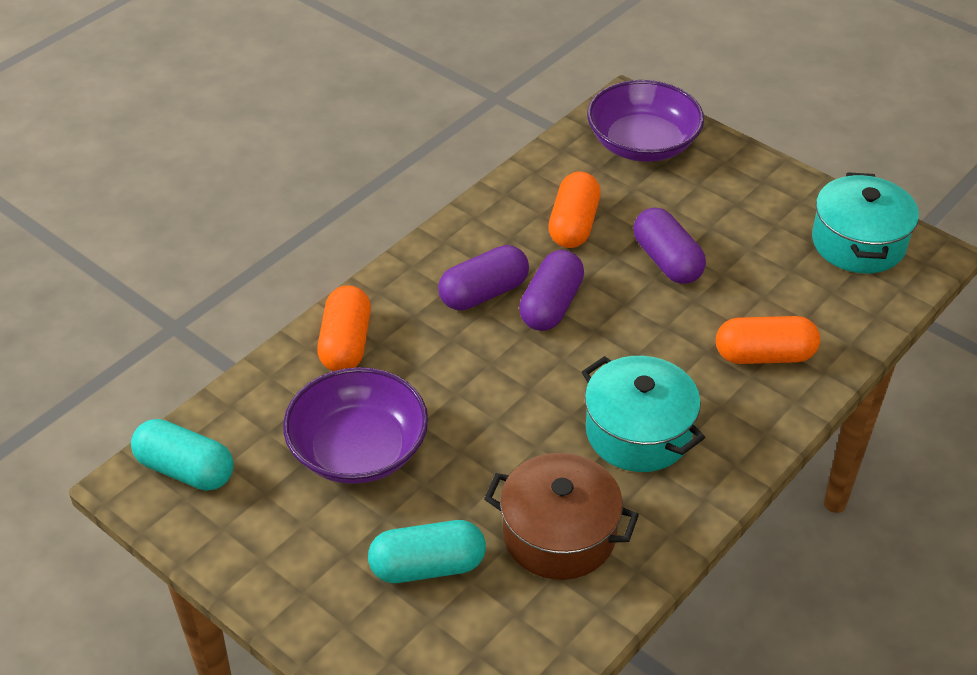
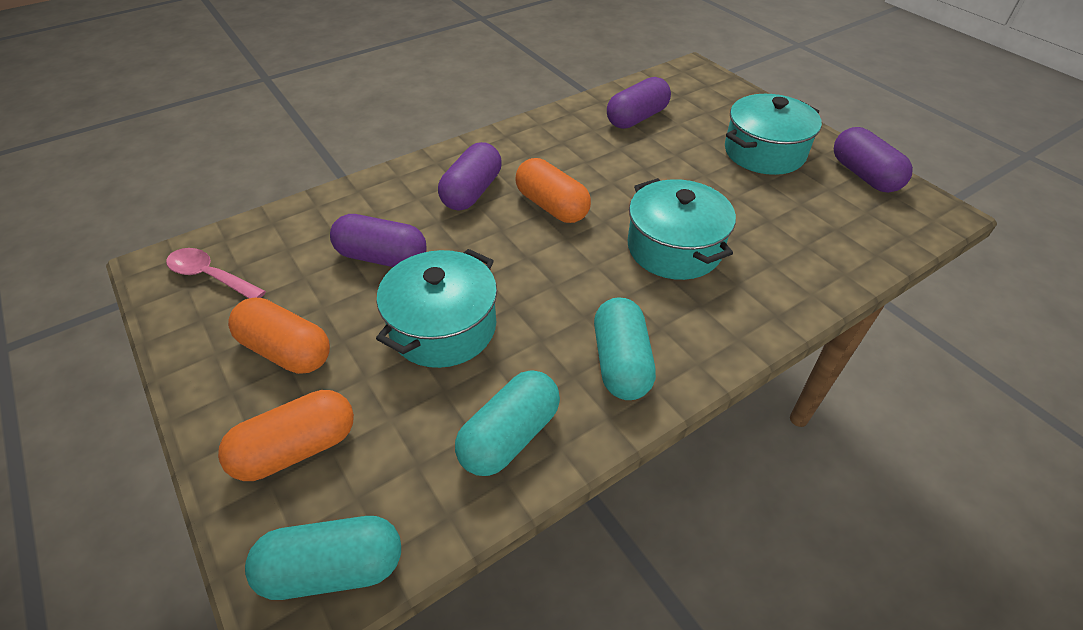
brown pot: 1 -> 0
pink spoon: 0 -> 1
purple bowl: 2 -> 0
purple capsule: 3 -> 4
turquoise capsule: 2 -> 3
turquoise pot: 2 -> 3

